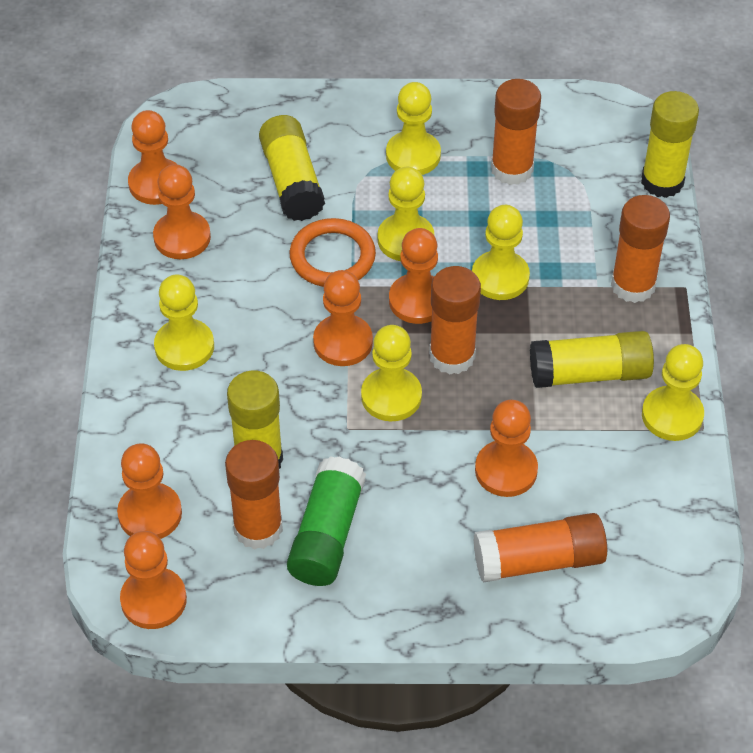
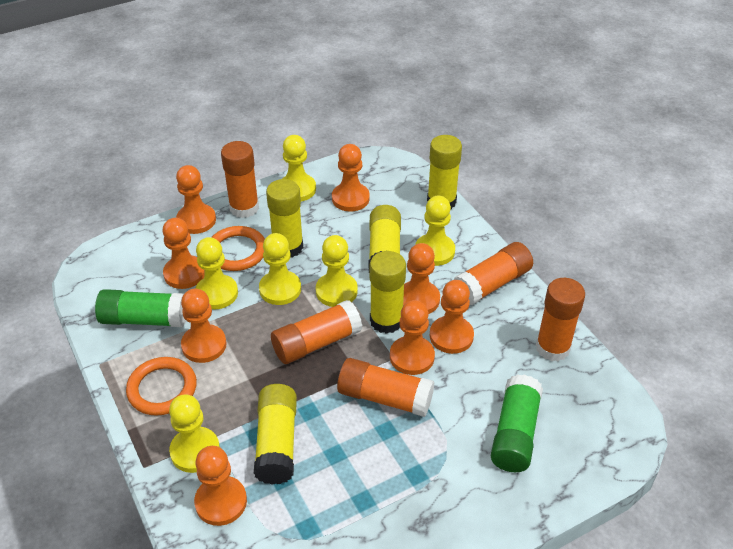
green glue stick: 1 -> 2
orange pawn: 7 -> 8
orange ring: 1 -> 2
yellow glue stick: 4 -> 5

